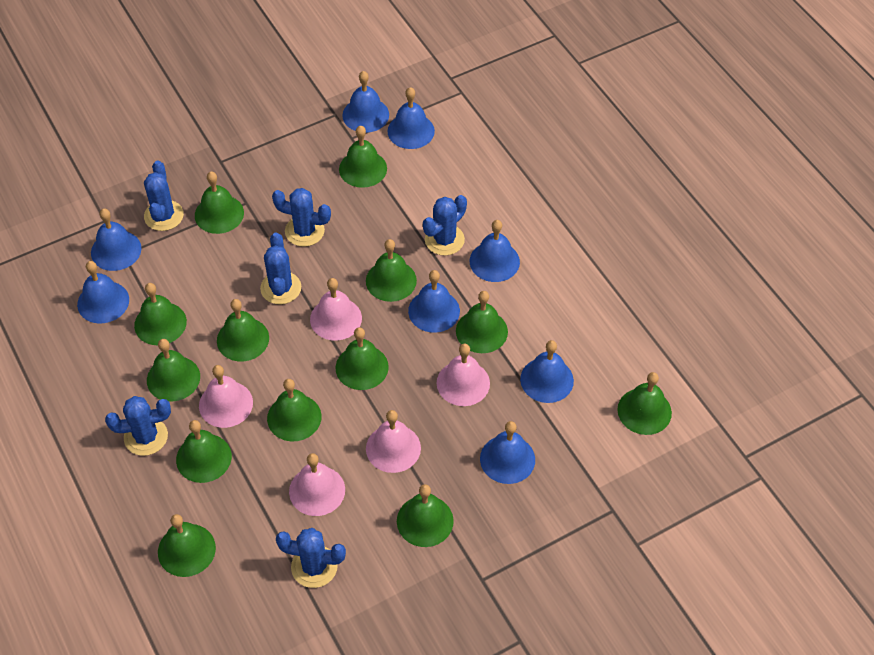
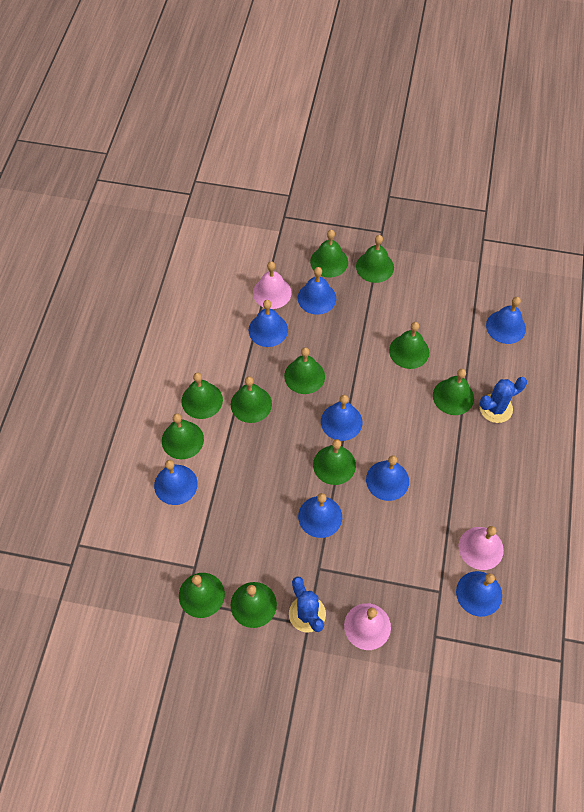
blue cactus: 6 -> 2
green bell: 13 -> 11
pink bell: 5 -> 3

